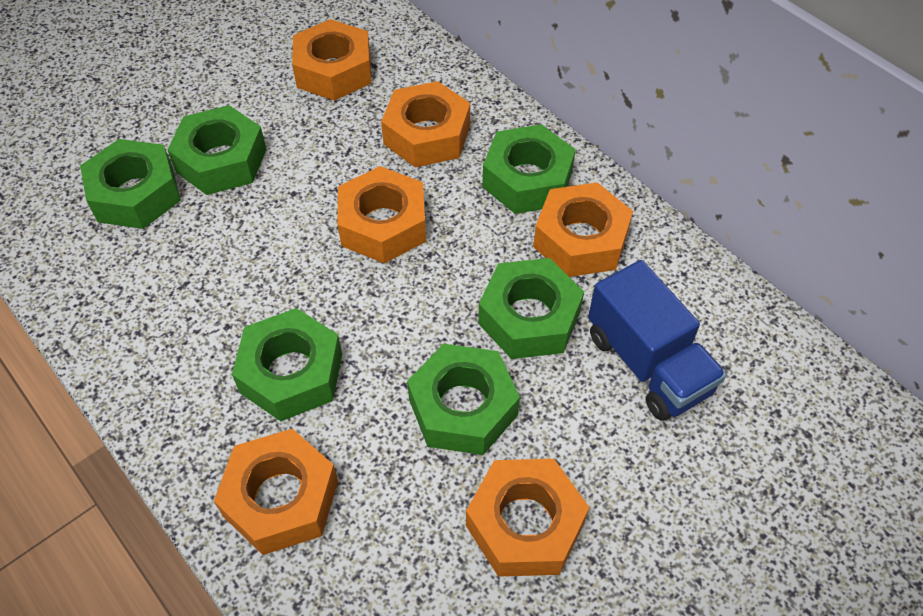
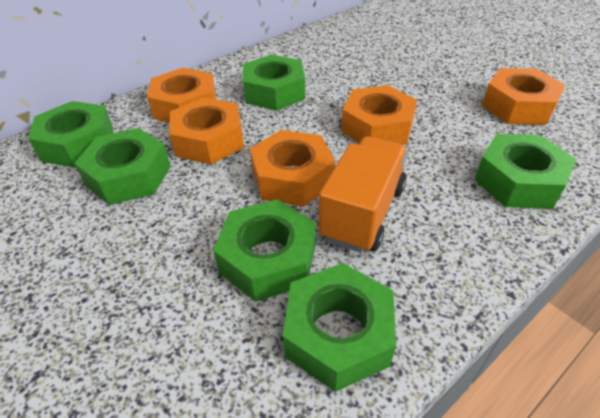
blue truck: 1 -> 0
orange nut: 6 -> 5
orange truck: 0 -> 1

